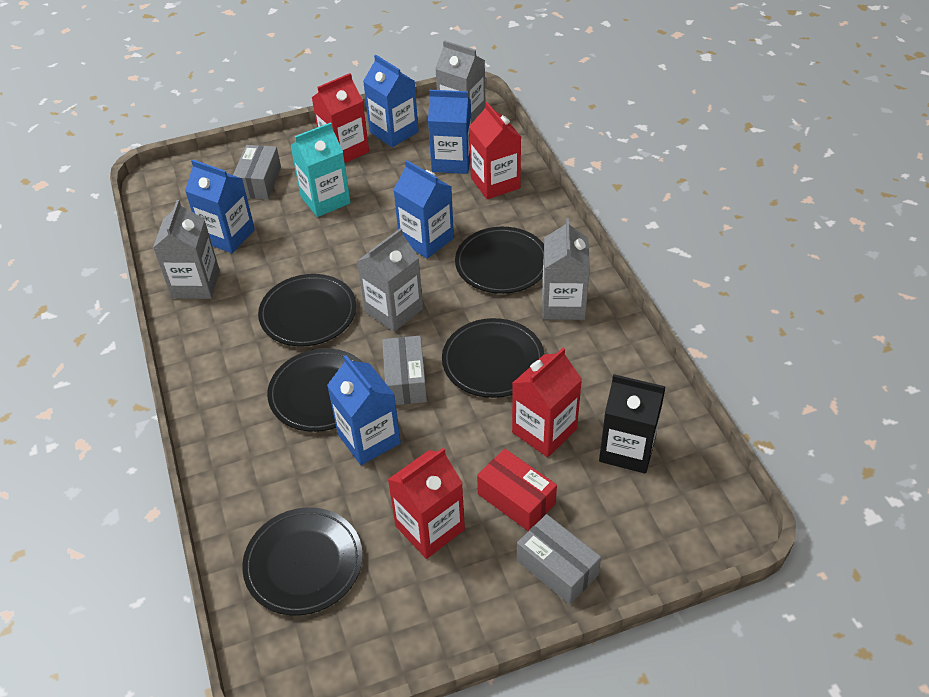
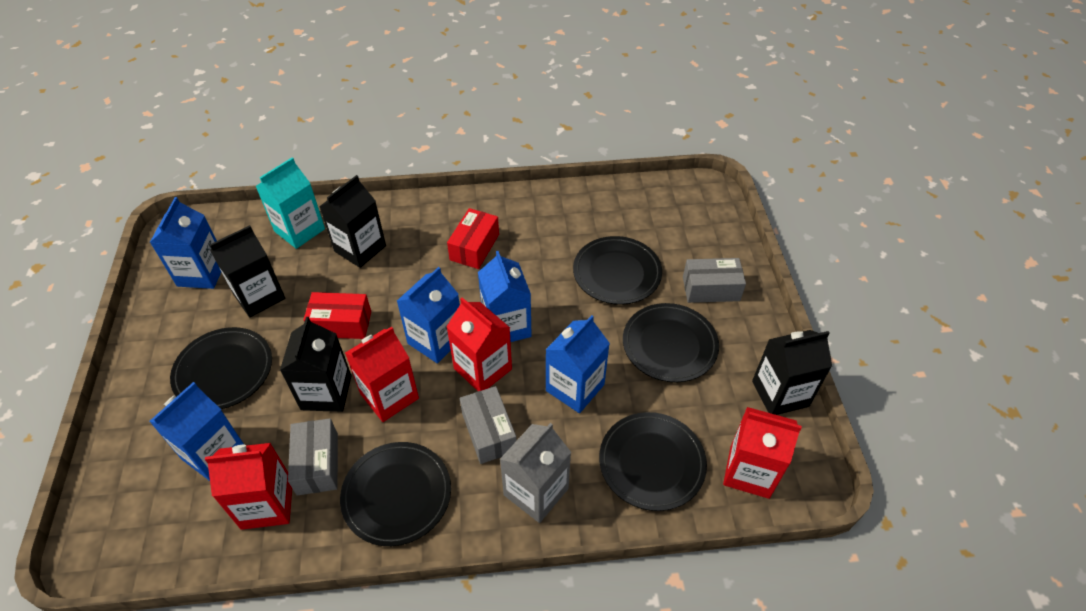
black carton: 1 -> 4
grey carton: 4 -> 1
red box: 1 -> 2

